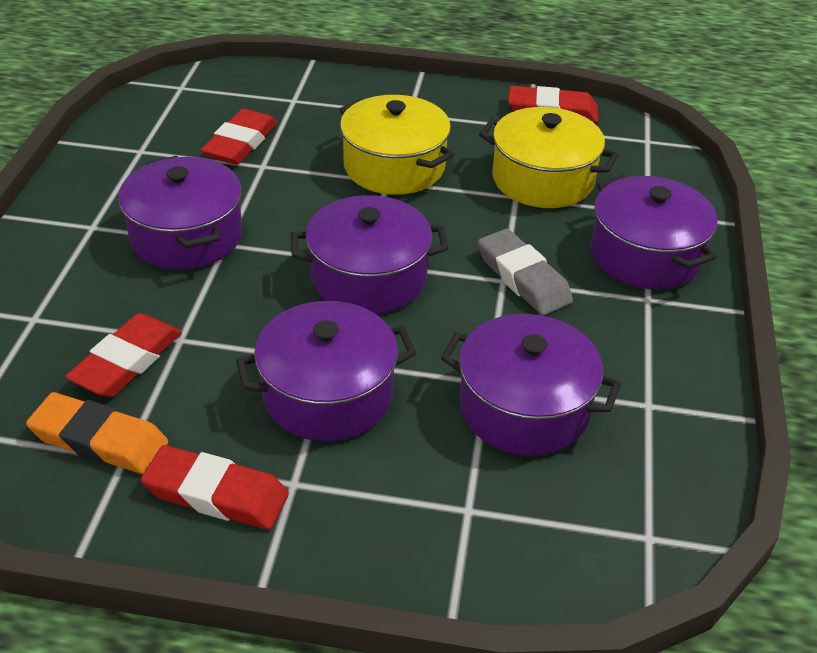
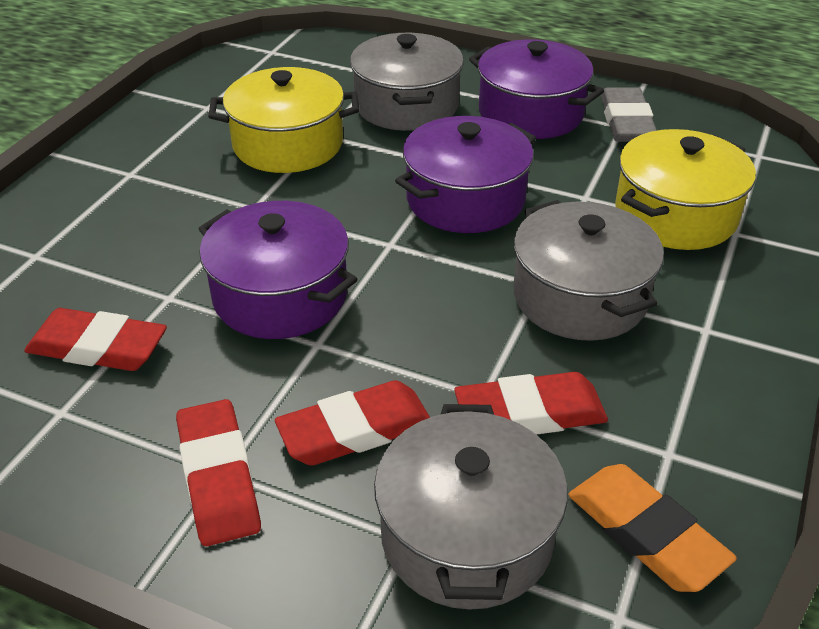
grey pot: 0 -> 3
purple pot: 5 -> 3

